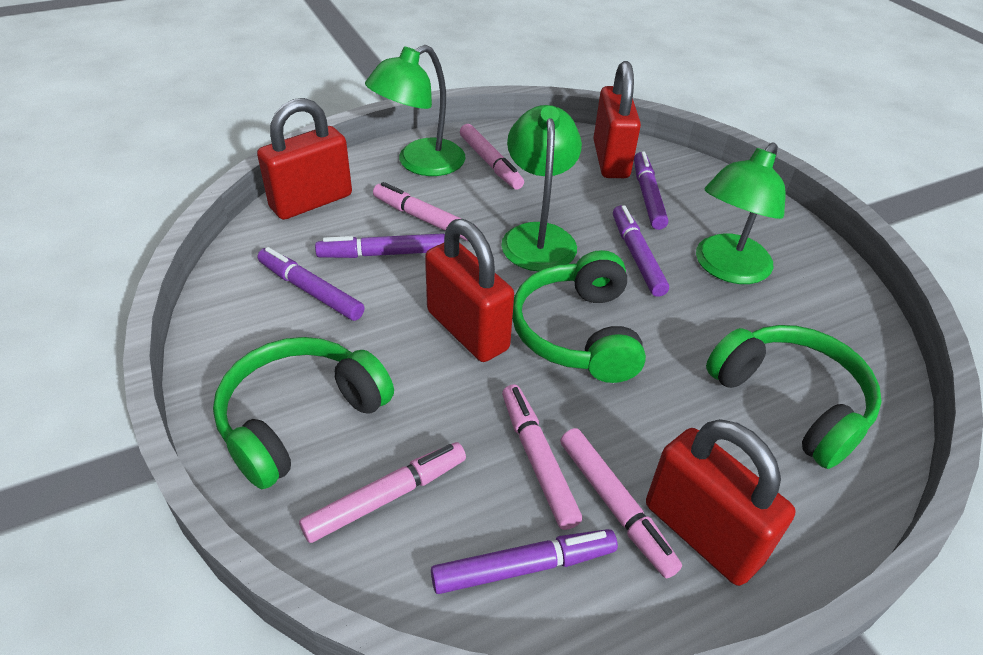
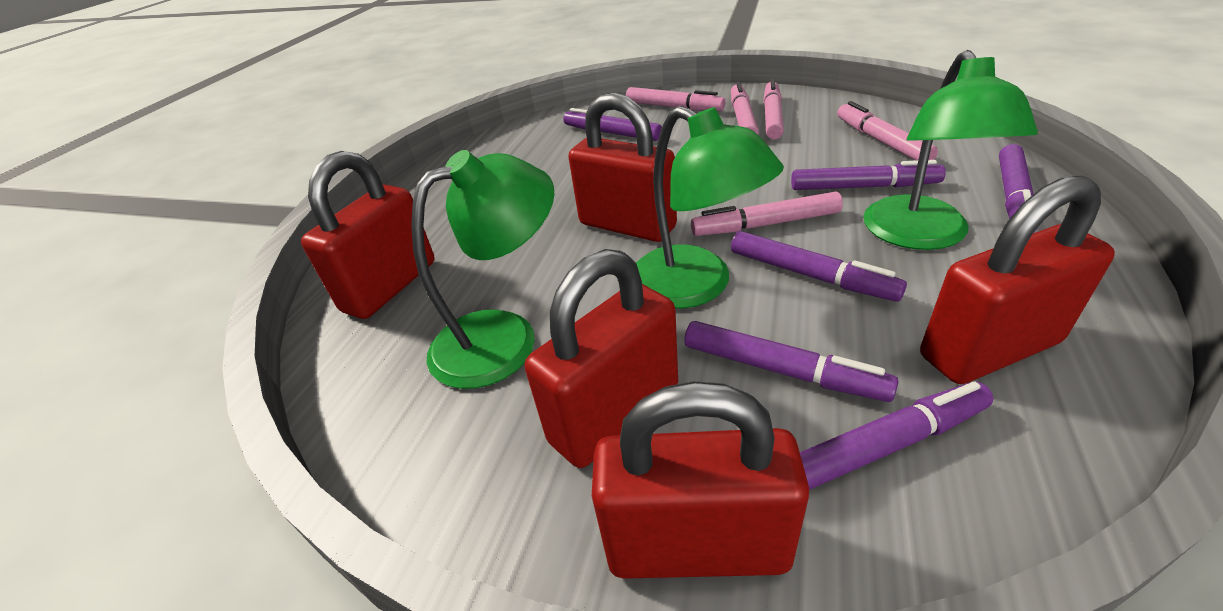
green headphones: 3 -> 0
purple marker: 5 -> 6
red padlock: 4 -> 5

